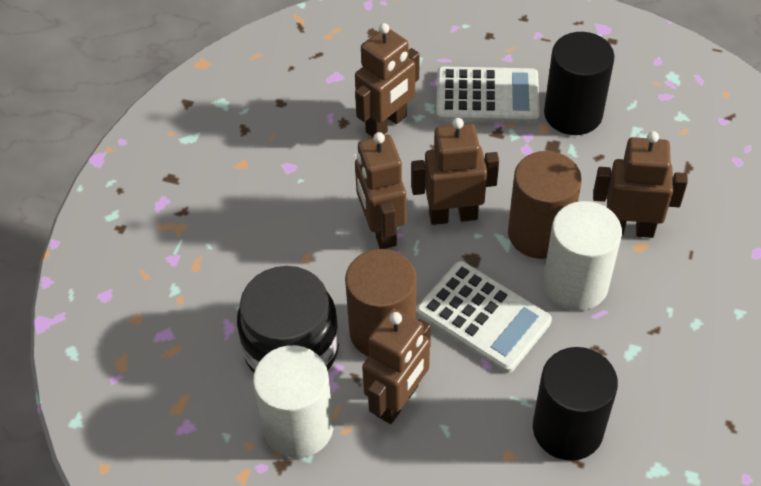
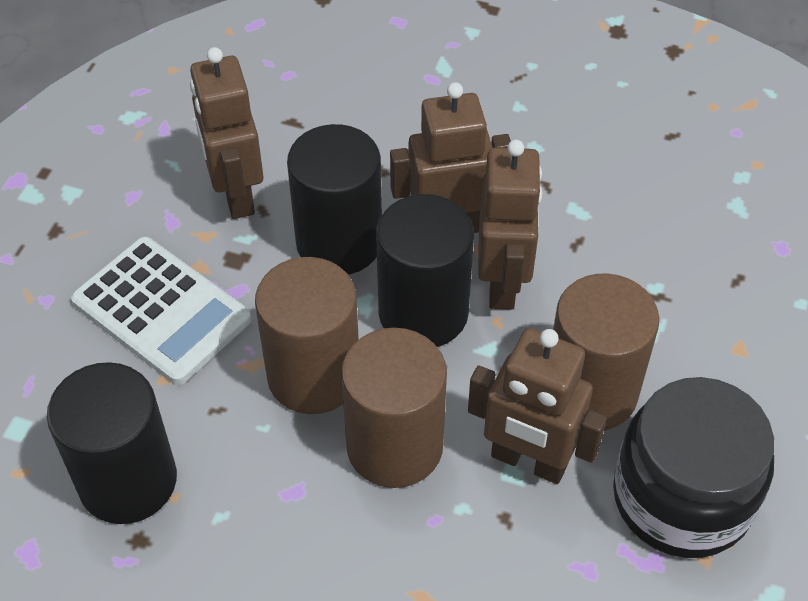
black cylinder: 2 -> 3
brown cylinder: 2 -> 3
brown robot: 5 -> 4
white calculator: 2 -> 1
white cylinder: 2 -> 0

